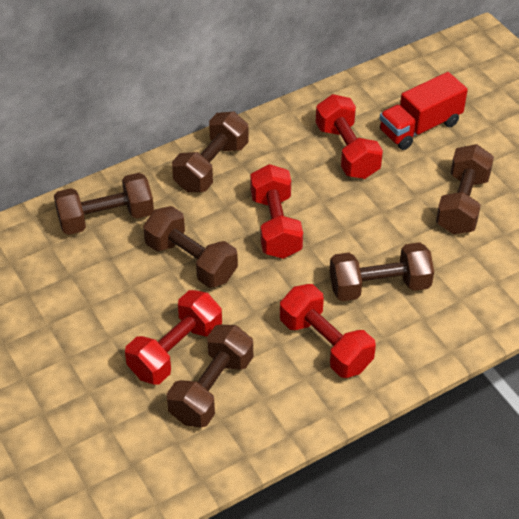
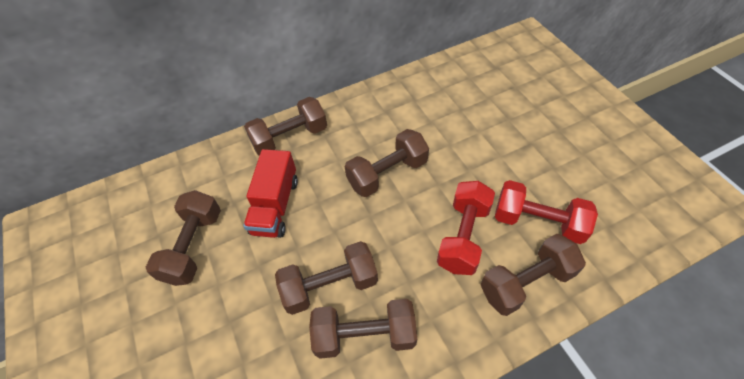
red dumbbell: 4 -> 2

